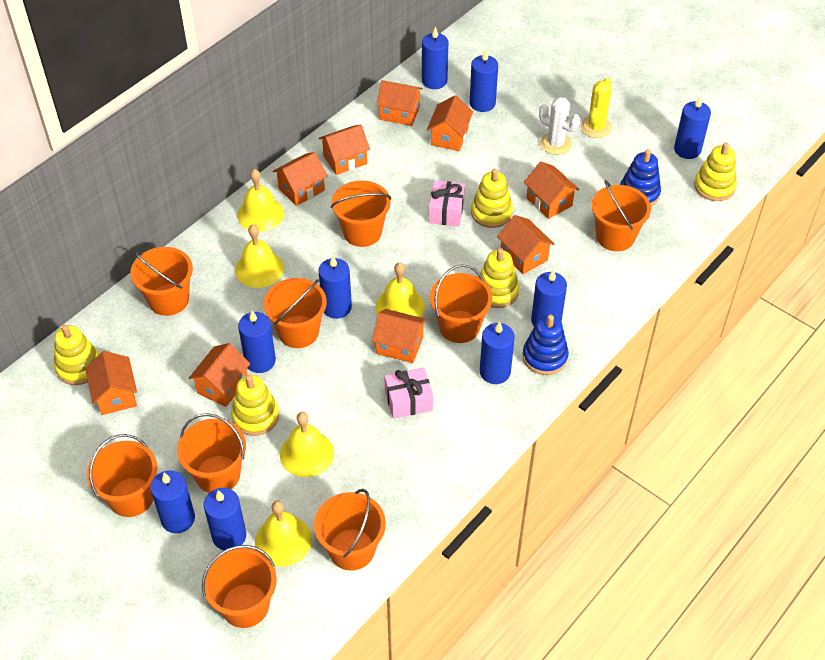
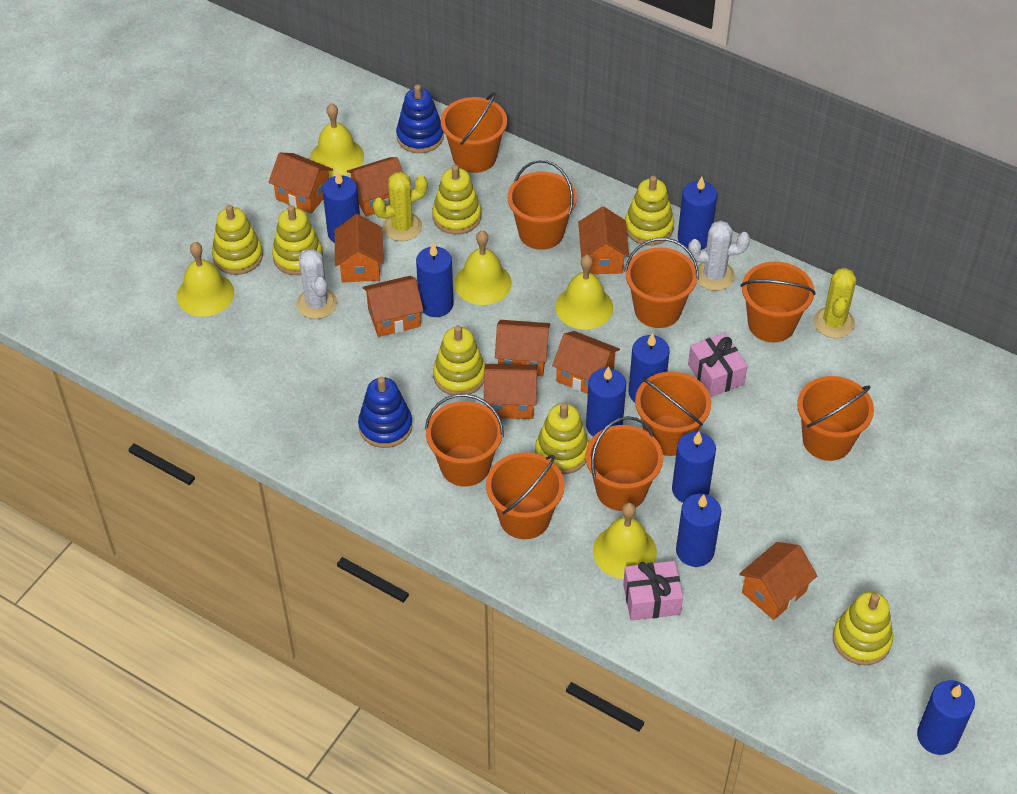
blue candle: 9 -> 8
white cactus: 1 -> 2
yellow cactus: 1 -> 2
yellow stacking toy: 5 -> 7

